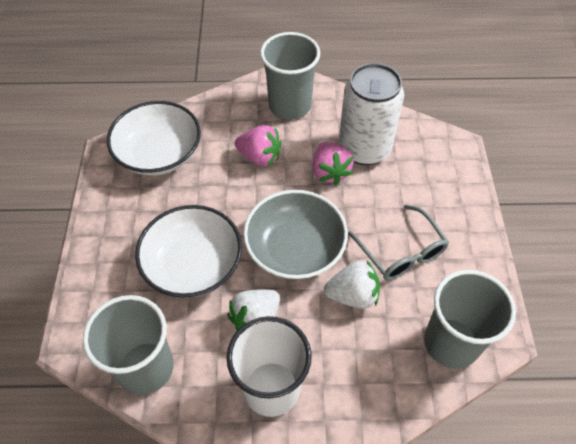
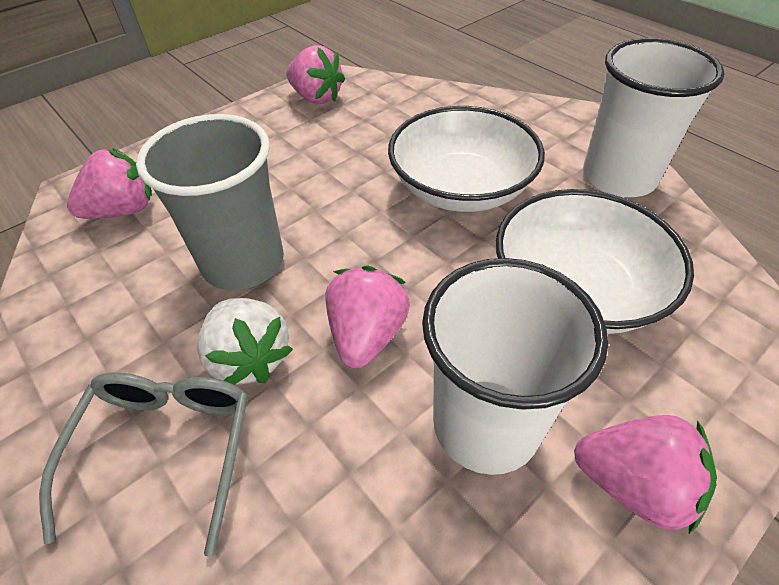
grey bowl: 1 -> 0
grey cup: 3 -> 1
pink strawberry: 2 -> 4
white can: 1 -> 0
white cup: 1 -> 2
white strawberry: 2 -> 1

